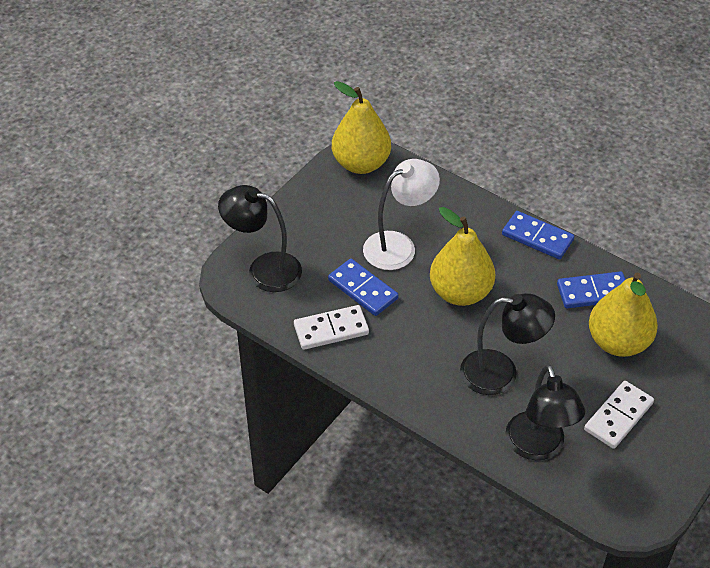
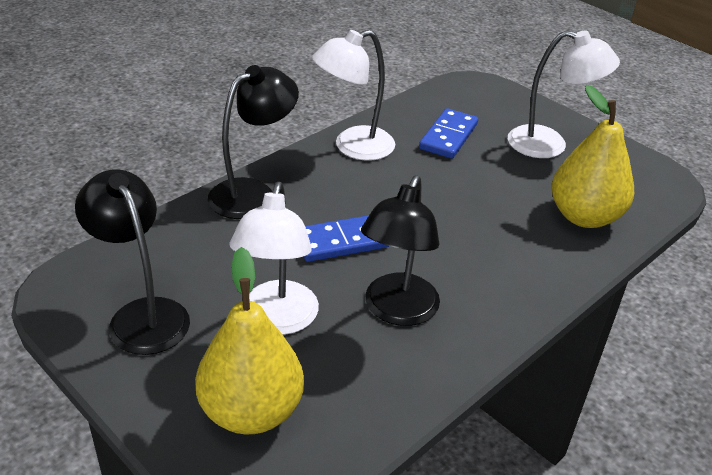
blue domino: 3 -> 2
white domino: 2 -> 0
white lamp: 1 -> 3
yellow pear: 3 -> 2

